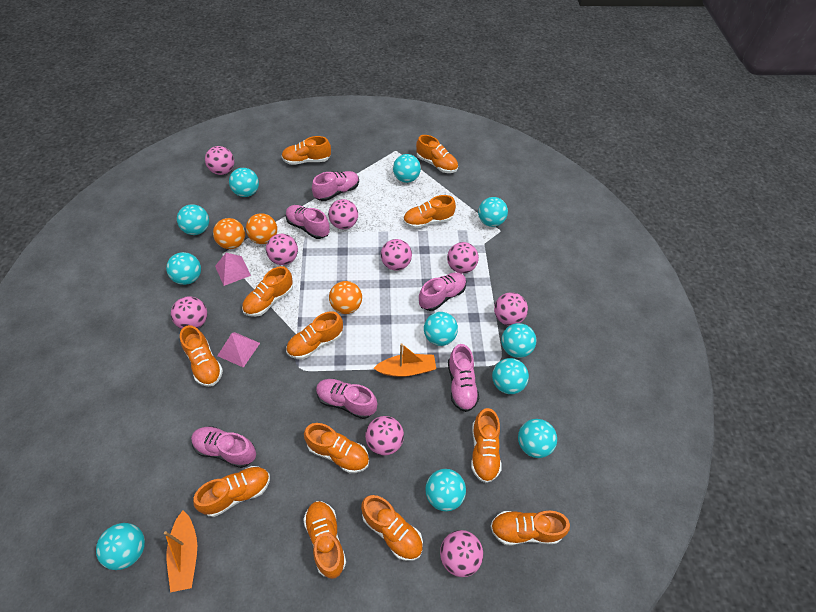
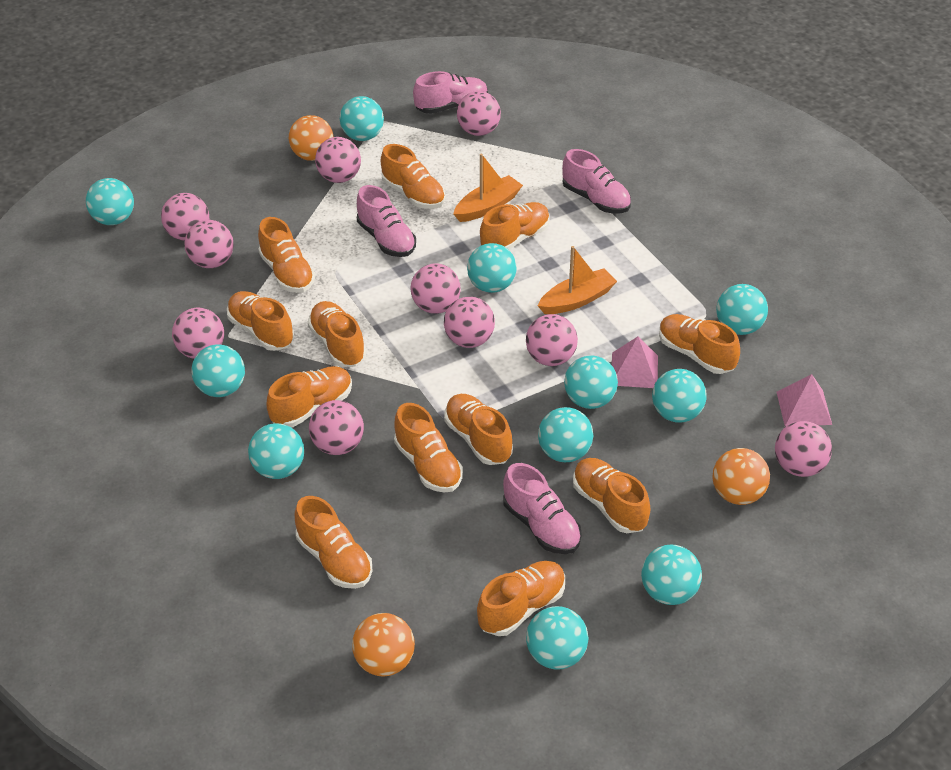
pink ball: 9 -> 10
pink shoe: 6 -> 4

